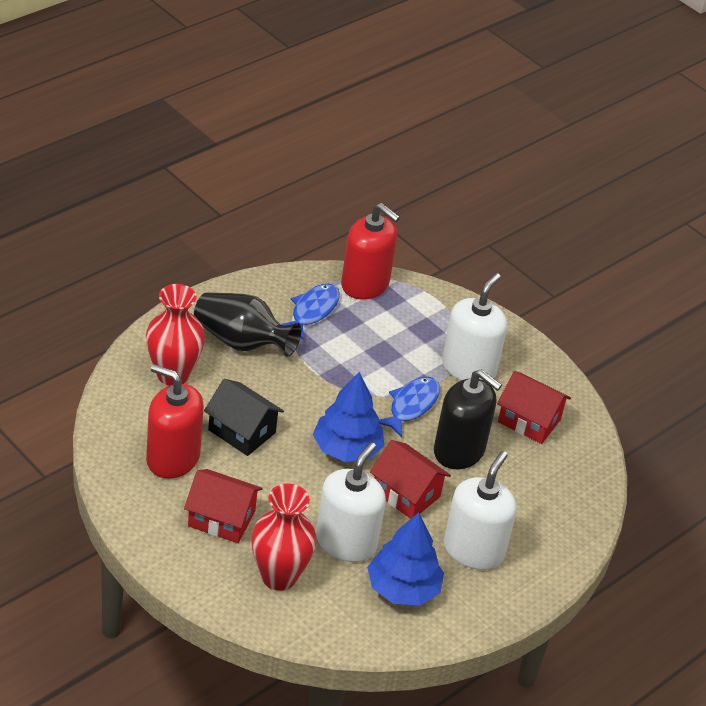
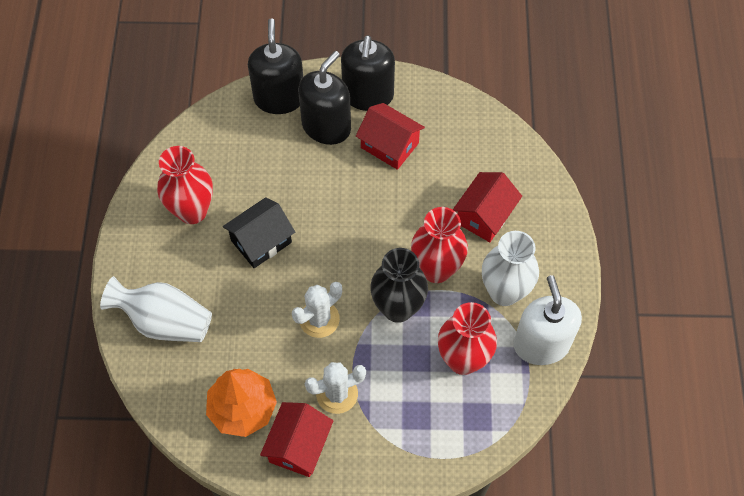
black soap dispenser: 1 -> 3
blue fish: 2 -> 0
blue tree: 2 -> 0
orange tree: 0 -> 1
red soap dispenser: 2 -> 0
red vase: 2 -> 3
white cactus: 0 -> 2
white soap dispenser: 3 -> 1
white vase: 0 -> 2

